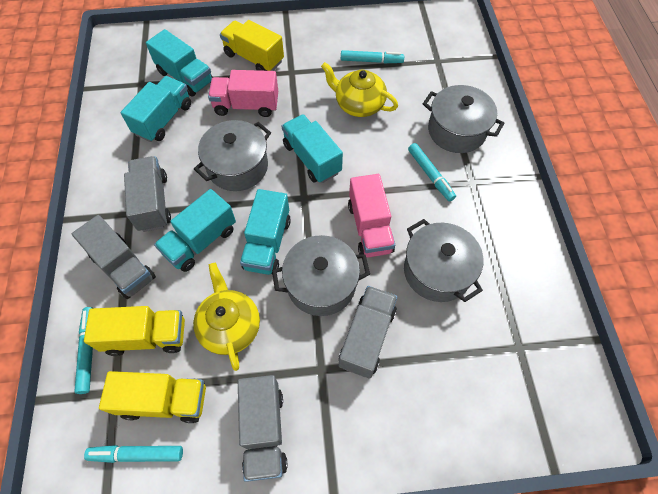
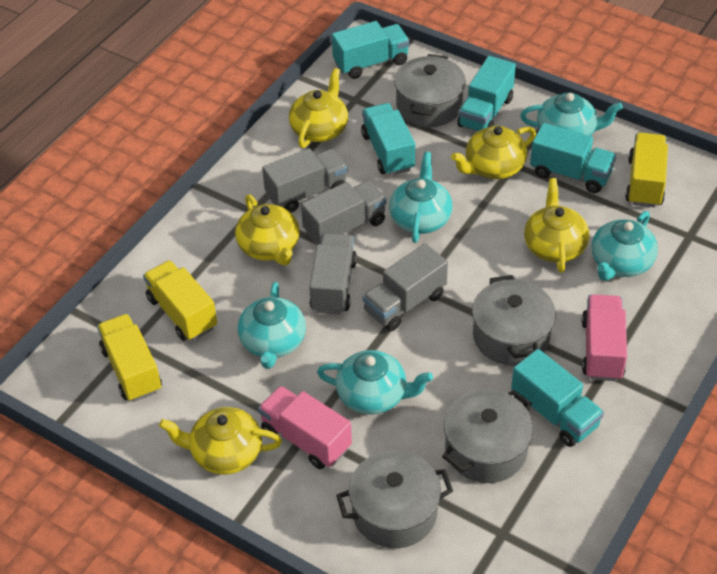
turquoise marker: 4 -> 0
turquoise teapot: 0 -> 5
yellow teapot: 2 -> 5

